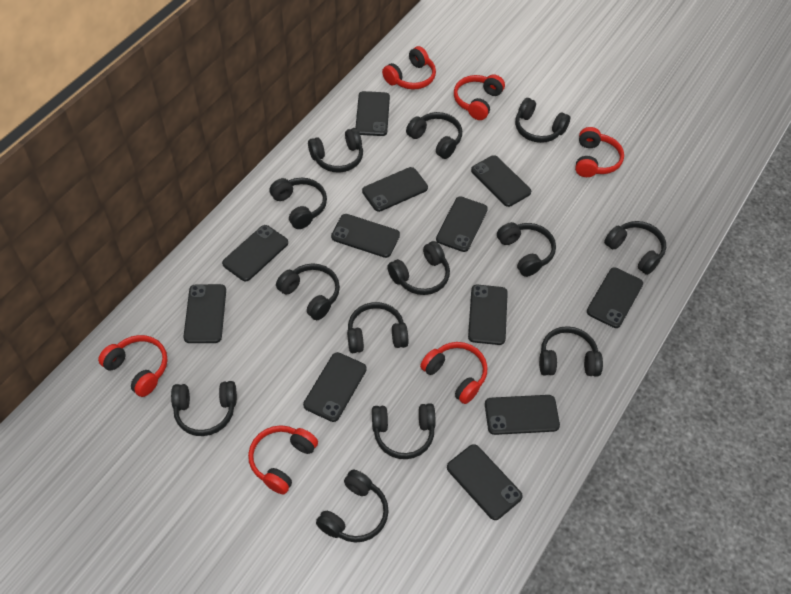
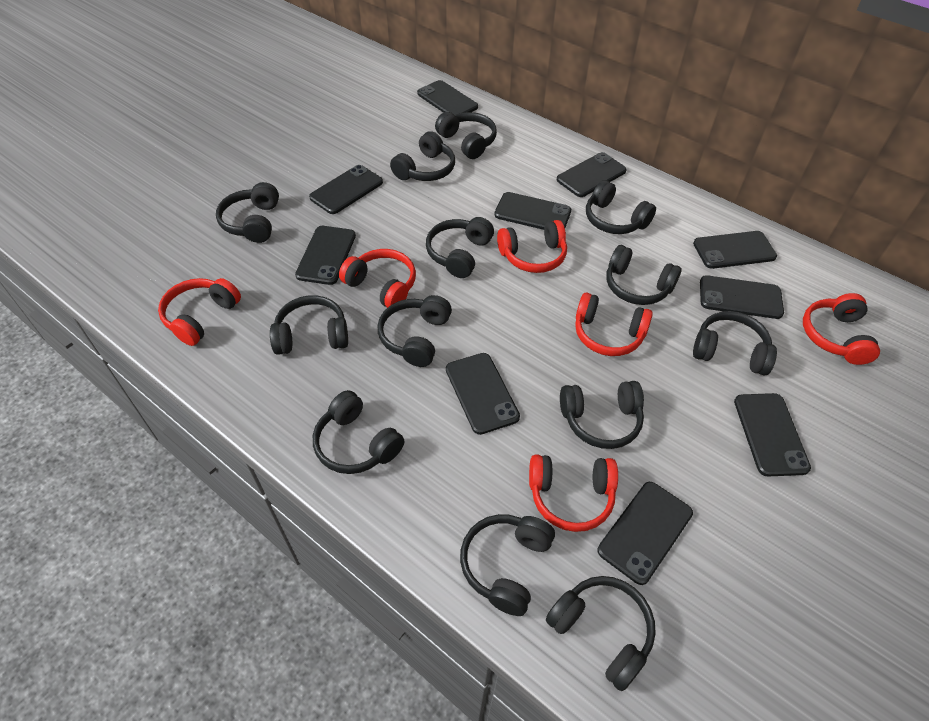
black phone: 12 -> 10

